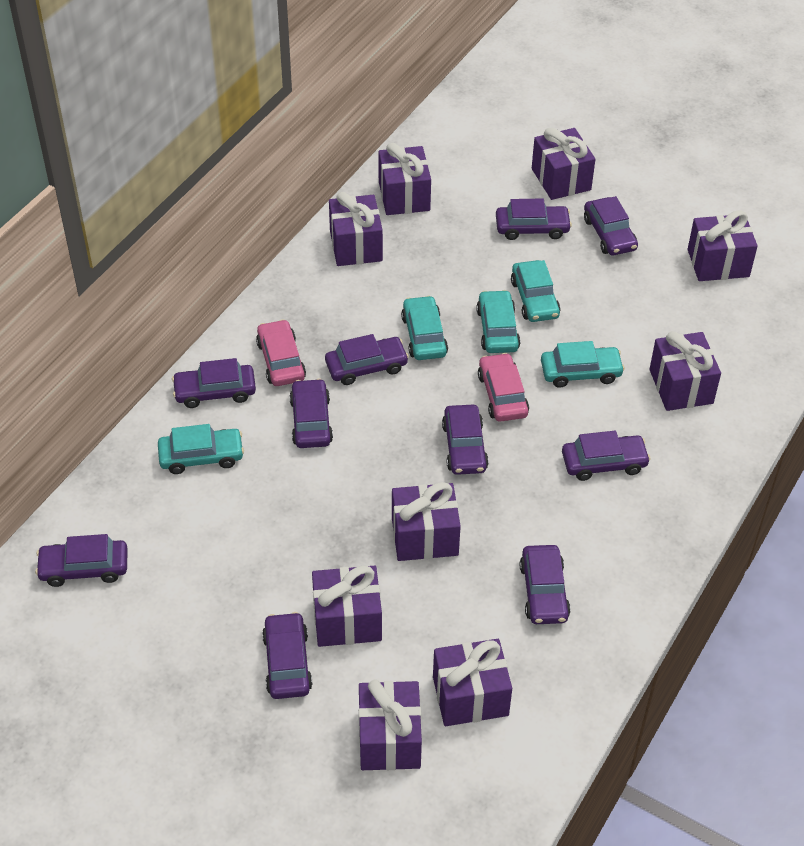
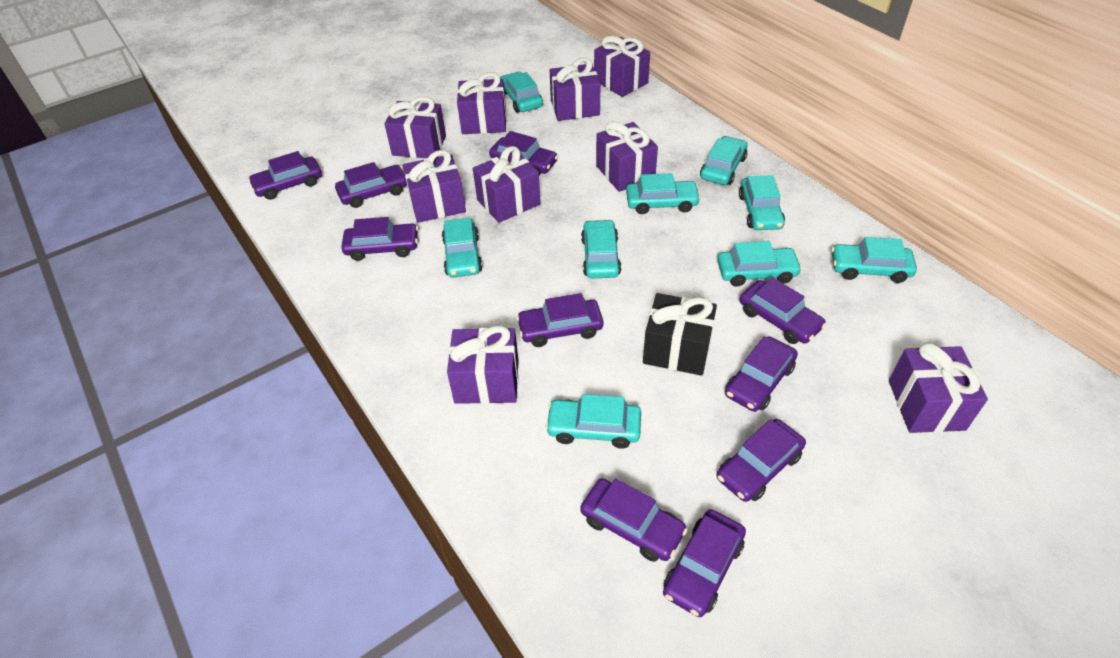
black gift: 0 -> 1
pink car: 2 -> 0
turquoise car: 5 -> 9

